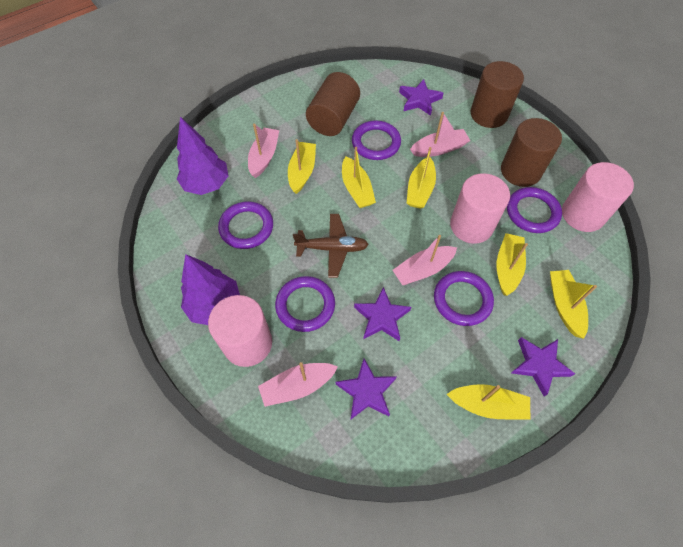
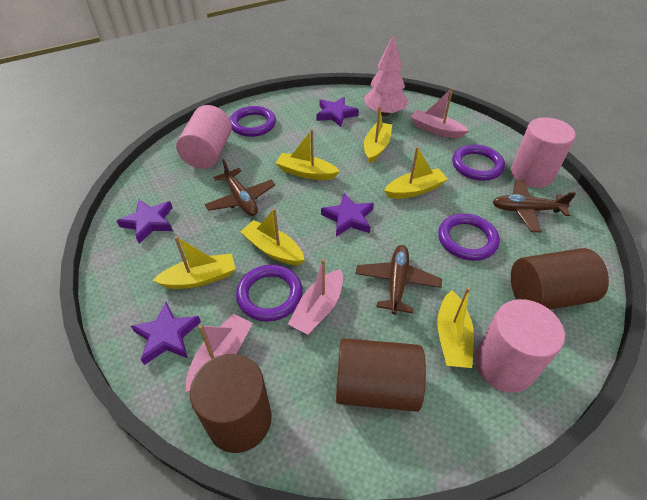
brown plane: 1 -> 3
pink boat: 4 -> 3
pink tree: 0 -> 1
purple ring: 5 -> 4
purple tree: 2 -> 0

